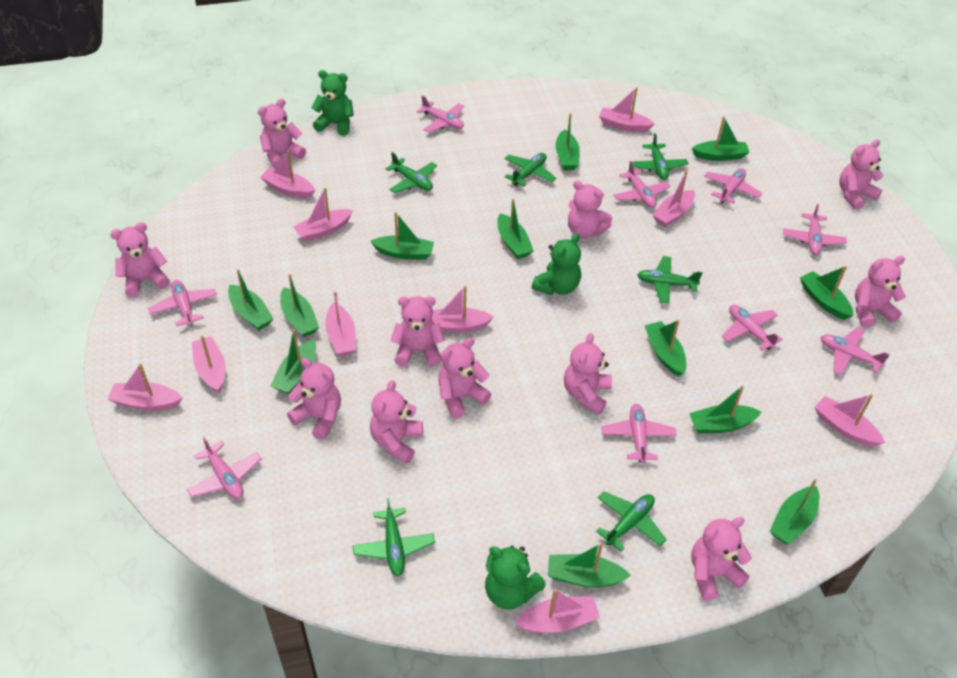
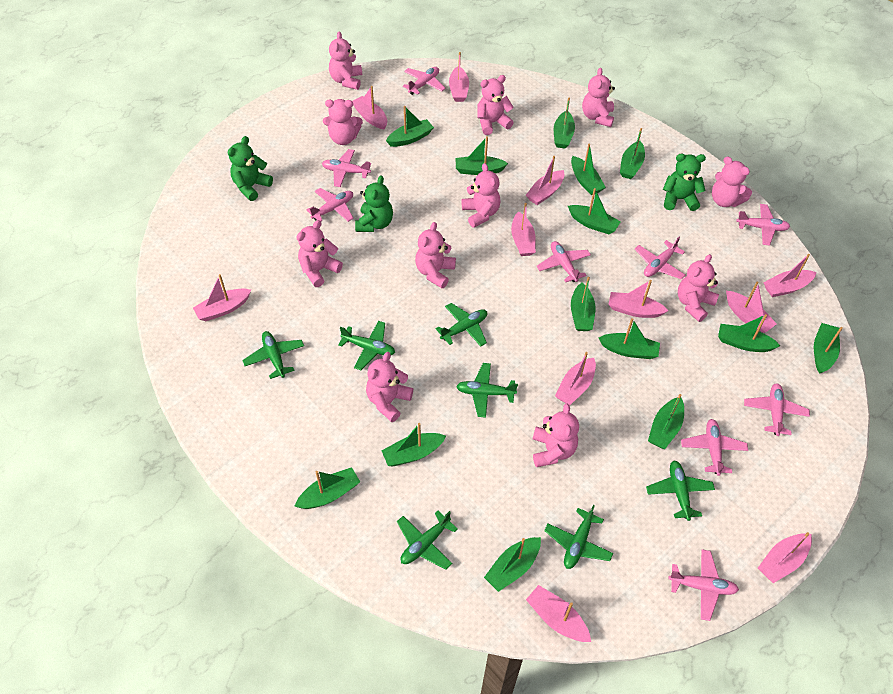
green boat: 12 -> 14
green plane: 6 -> 7
pink boat: 10 -> 11

